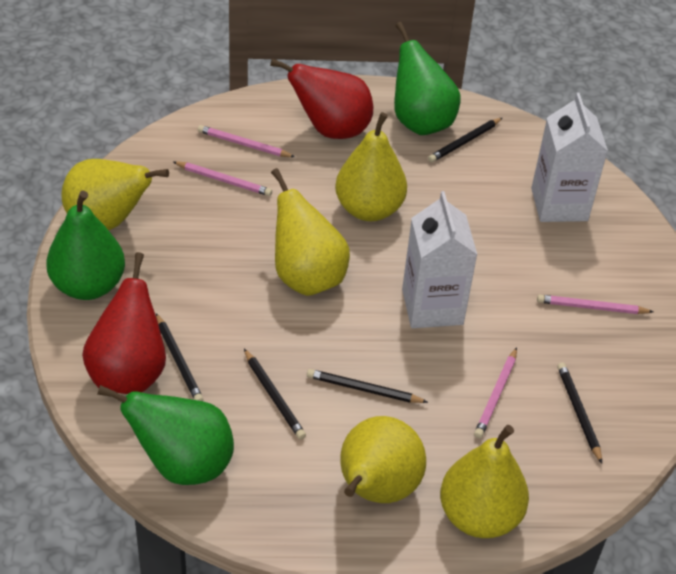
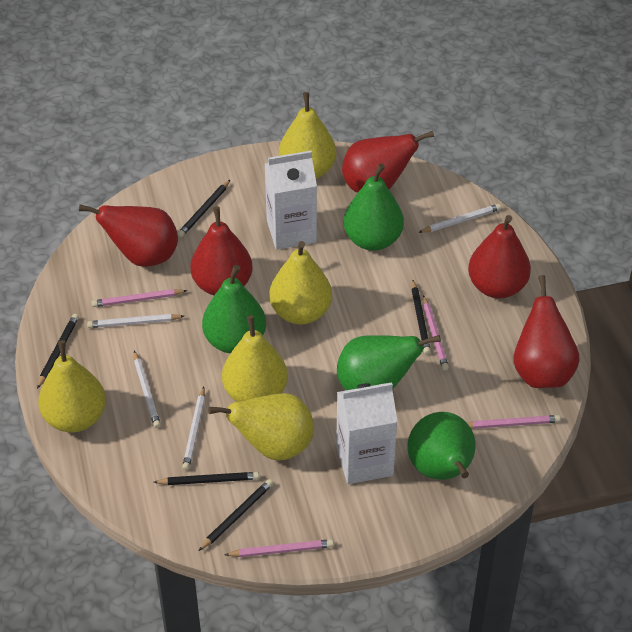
green pear: 3 -> 4
red pear: 2 -> 5
white pencil: 0 -> 4

